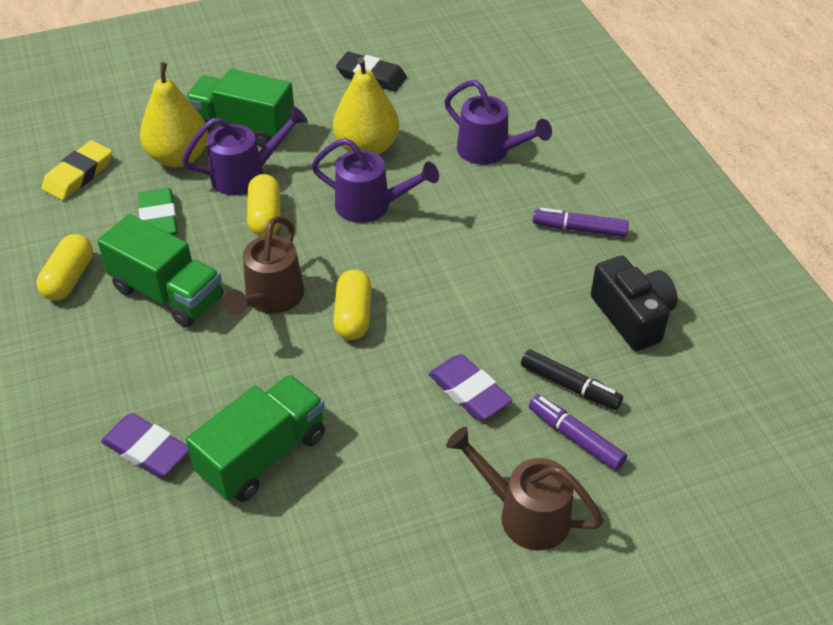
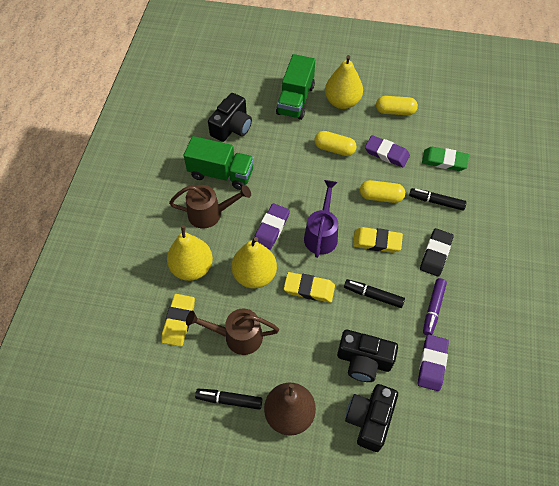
black camera: 1 -> 3
black marker: 1 -> 3
brown pear: 0 -> 1
green truck: 3 -> 2
purple eraser: 2 -> 3
purple marker: 2 -> 1
purple watering can: 3 -> 1
yellow eraser: 1 -> 3
yellow pear: 2 -> 3

